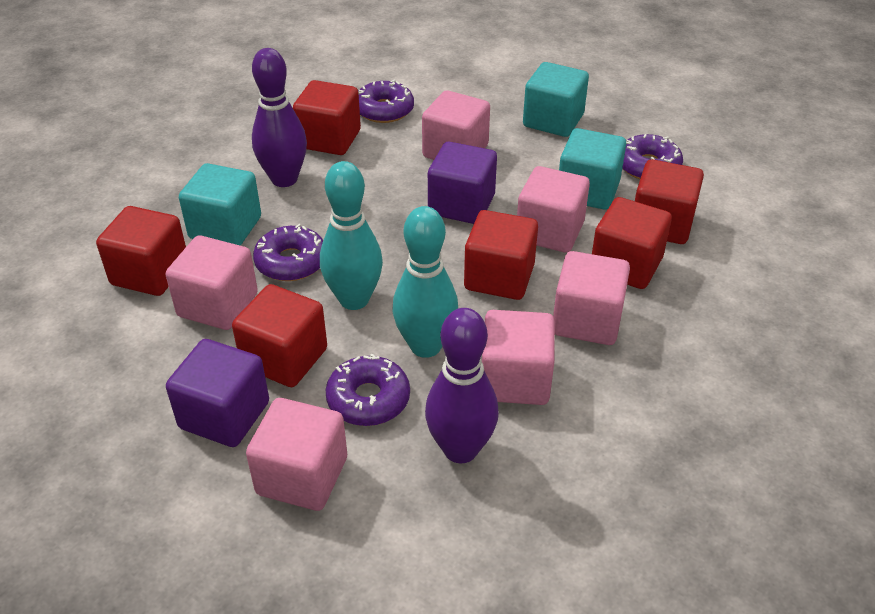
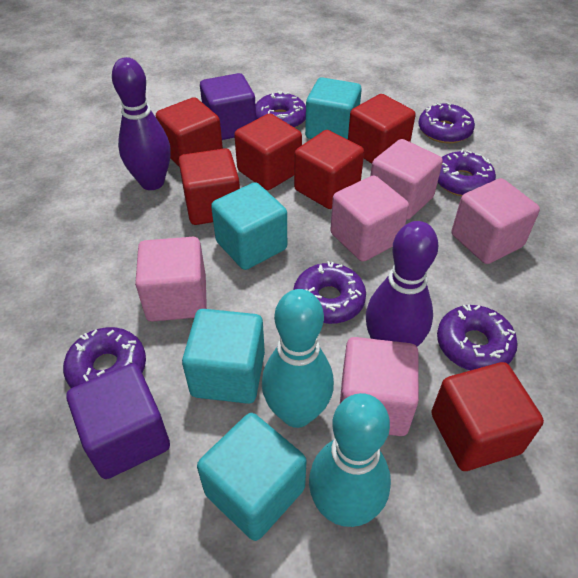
pink cube: 6 -> 5
purple donut: 4 -> 6
turquoise cube: 3 -> 4

